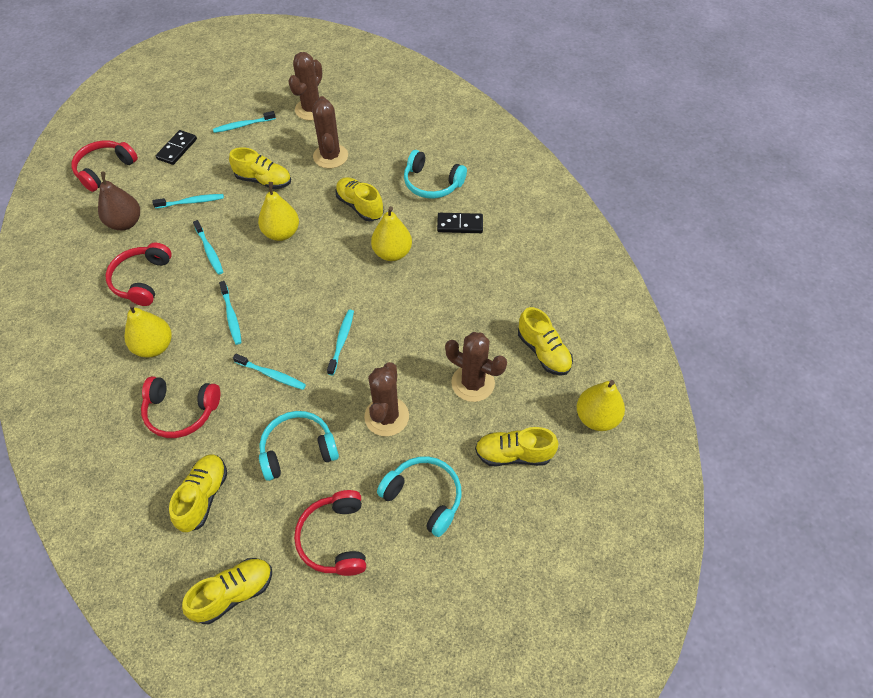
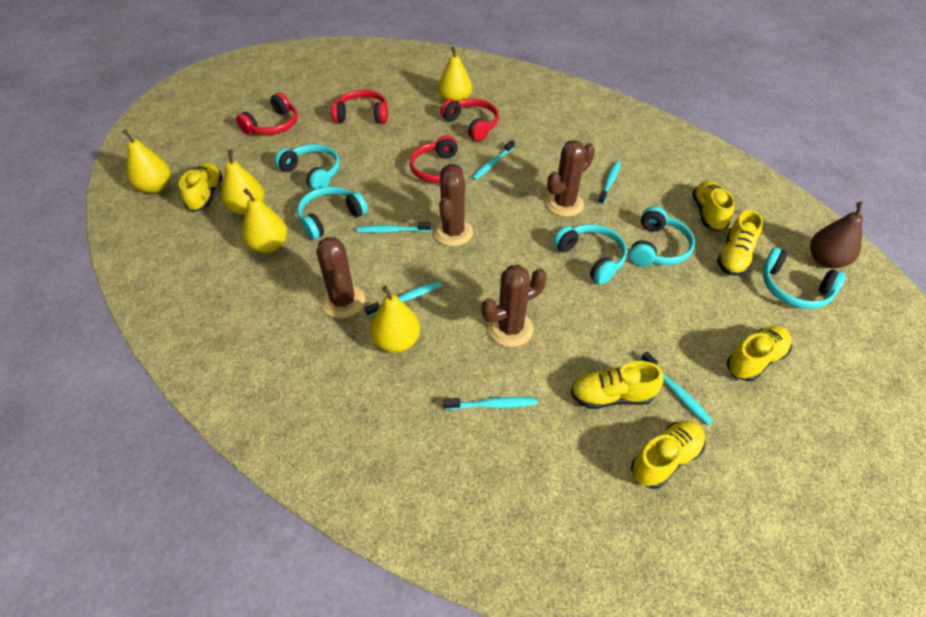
black domino: 2 -> 0
turquoise headphones: 3 -> 5
yellow pear: 4 -> 5

